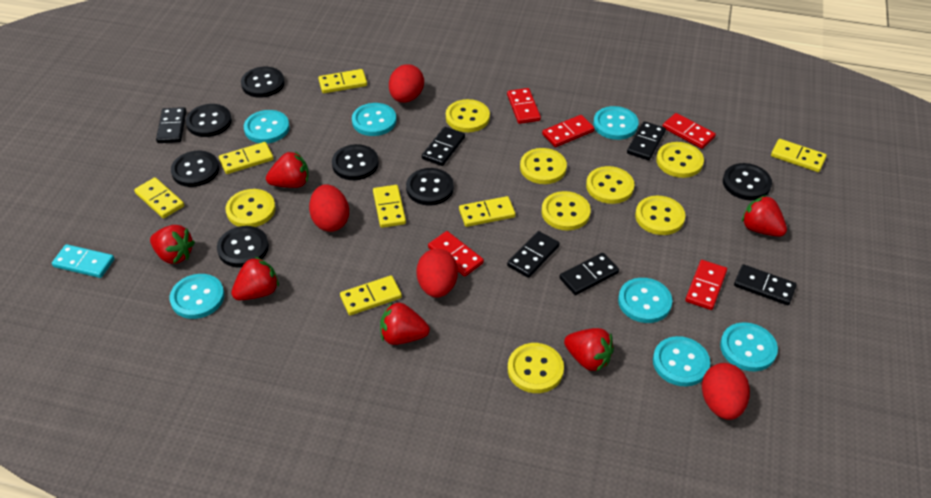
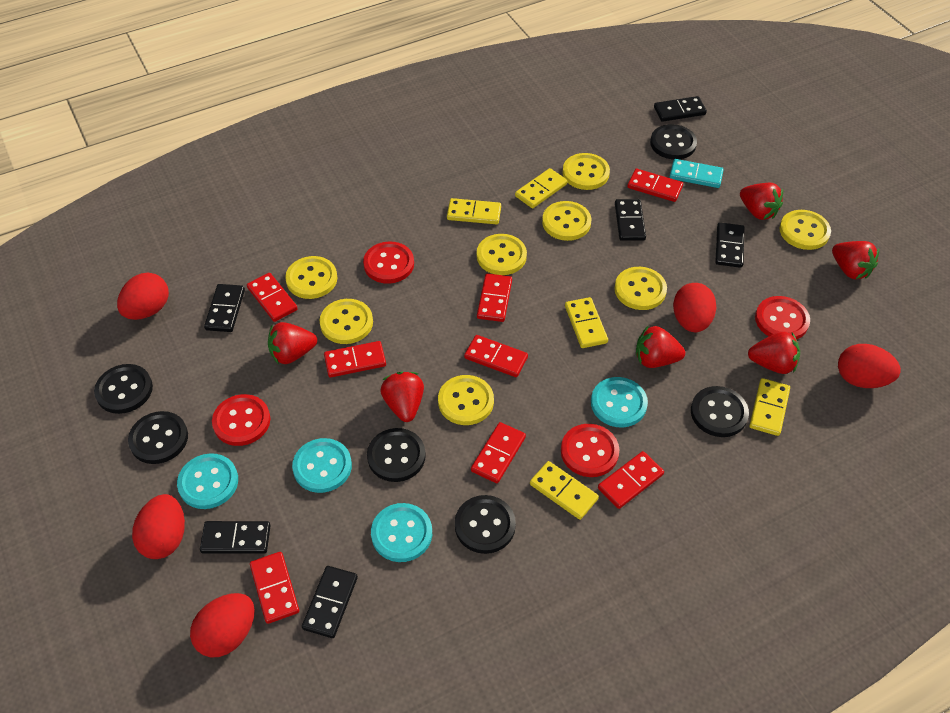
black button: 7 -> 6
red button: 0 -> 4
red domino: 5 -> 8
red egg: 4 -> 5
turquoise button: 7 -> 4
yellow domino: 7 -> 5

